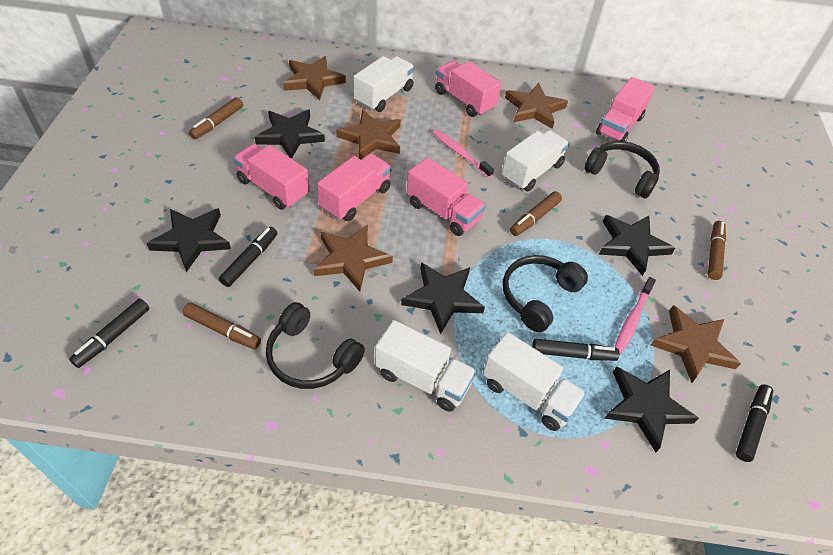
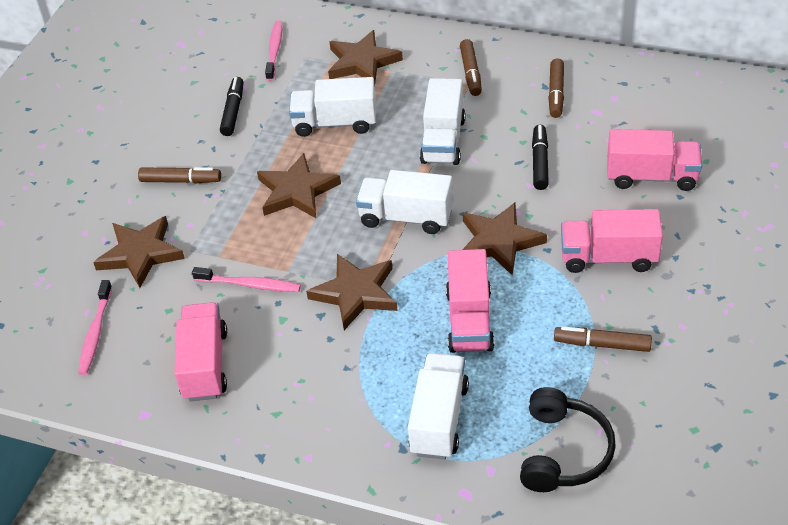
black headphones: 3 -> 1
black marker: 4 -> 2
black star: 5 -> 0
pink toothbrush: 2 -> 3
pink truck: 5 -> 4

